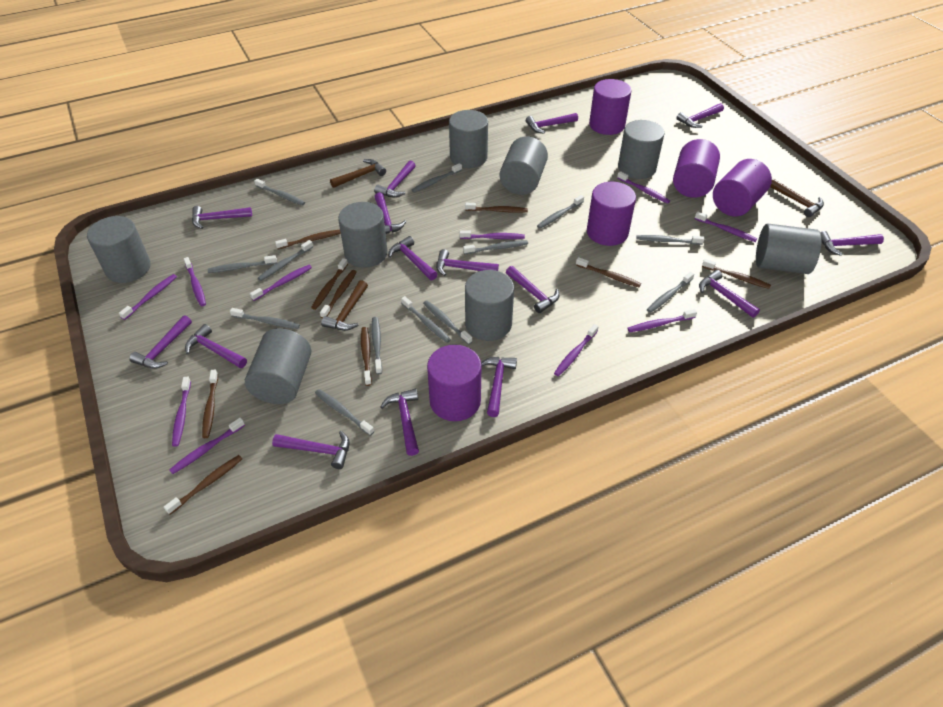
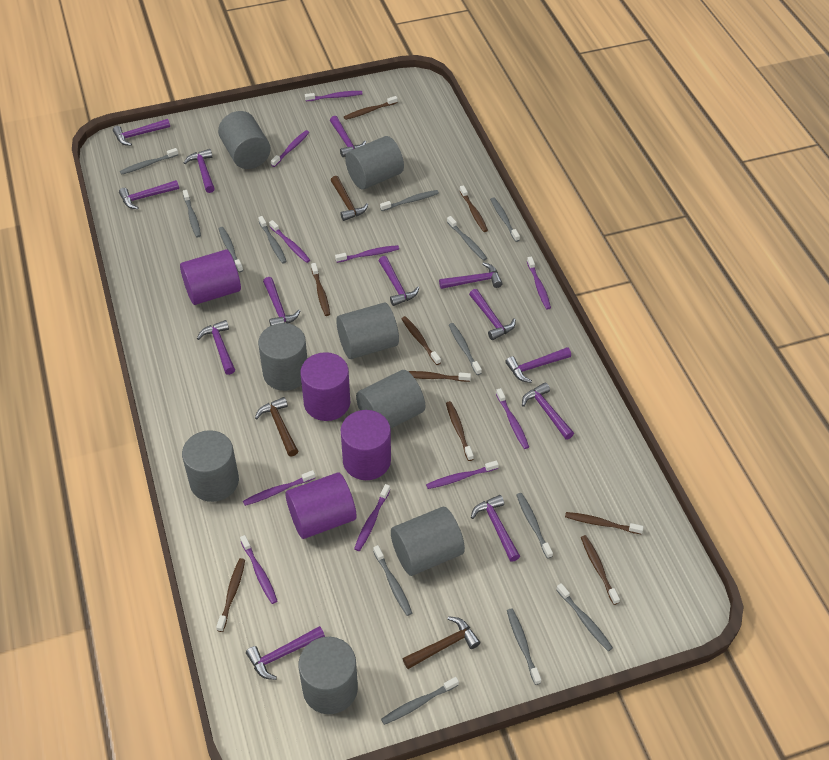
purple cylinder: 5 -> 4
purple hammer: 15 -> 13

